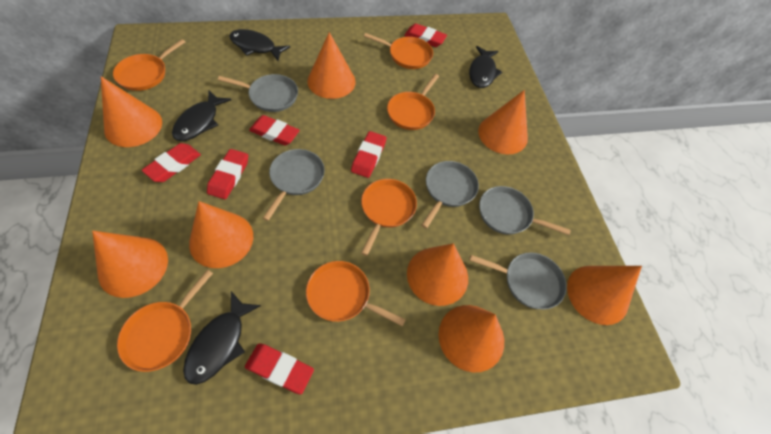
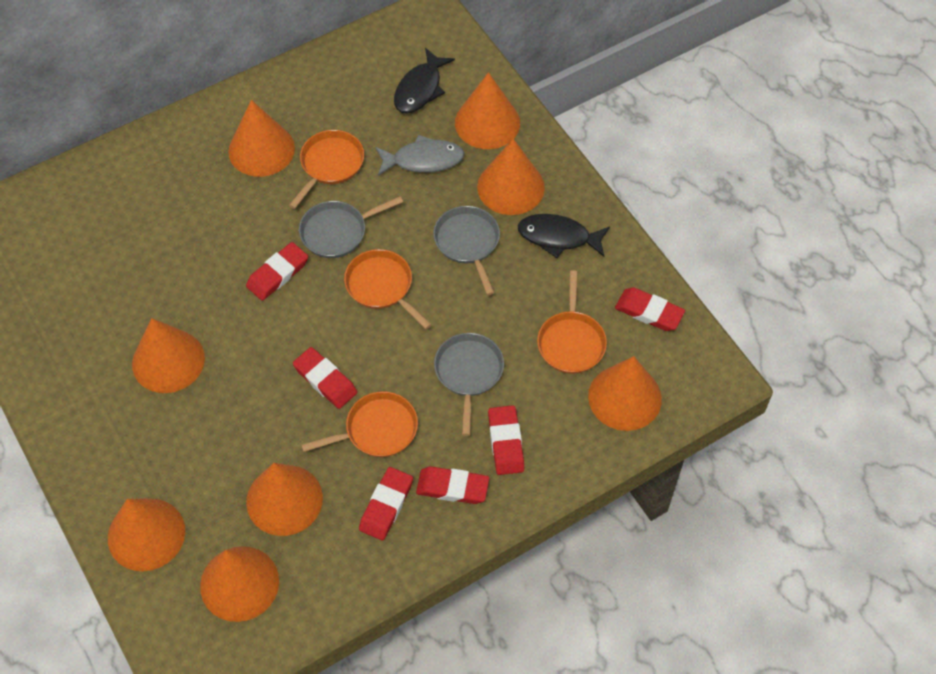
black fish: 4 -> 2
grey fish: 0 -> 1
grey pan: 5 -> 3
orange pan: 6 -> 4

